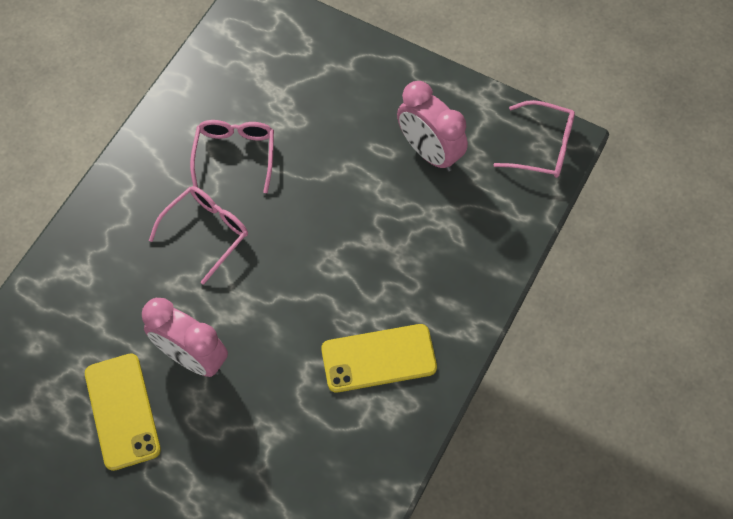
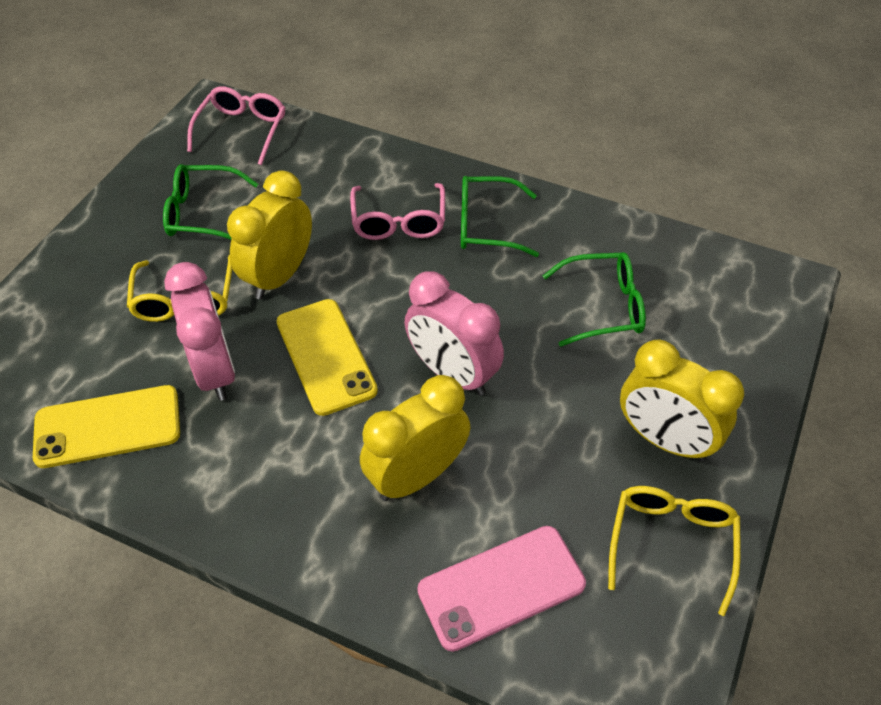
green glasses: 0 -> 3
pink glasses: 3 -> 2
pink phone: 0 -> 1
yellow clock: 0 -> 3
yellow glasses: 0 -> 2

